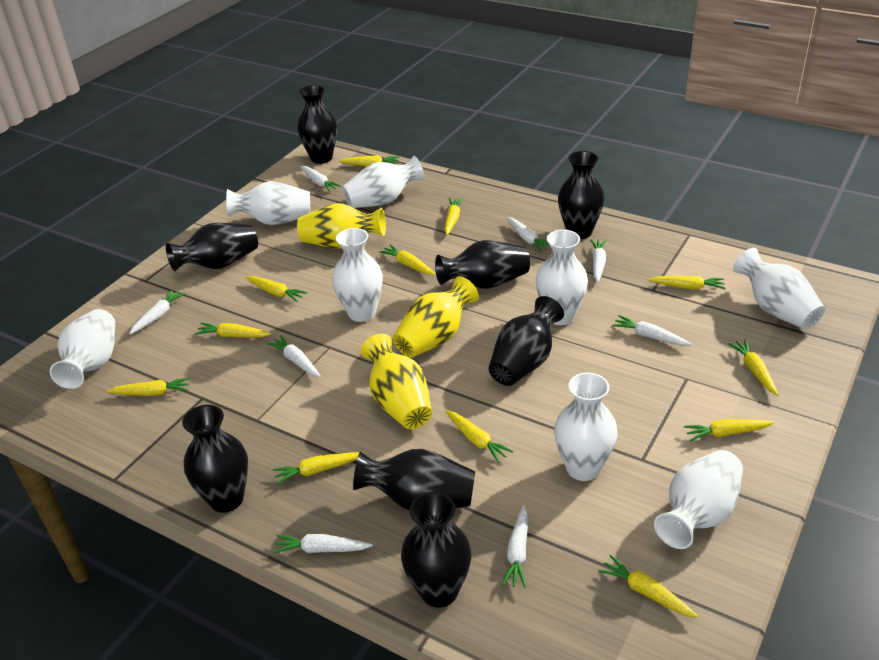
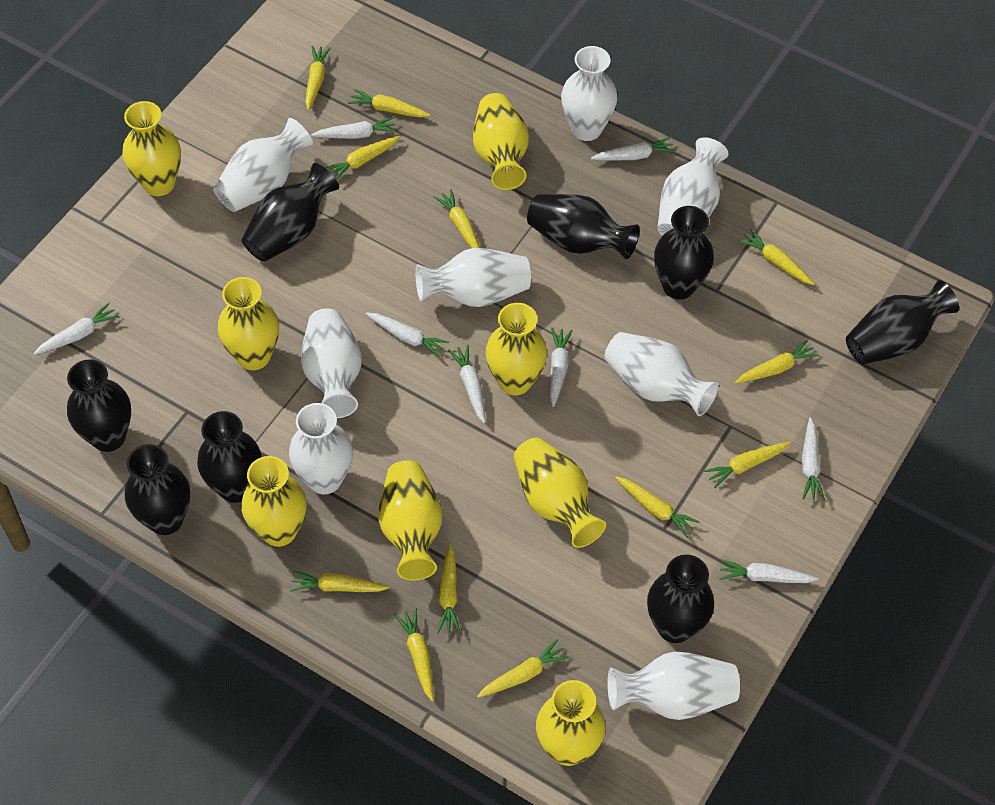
yellow vase: 3 -> 8

